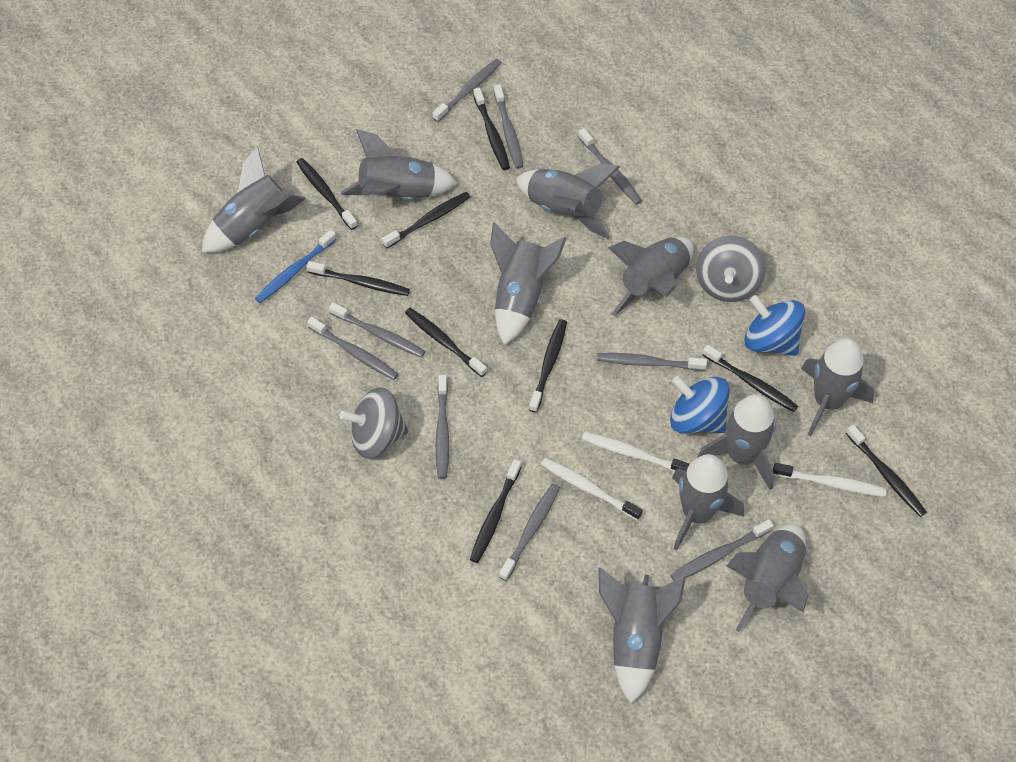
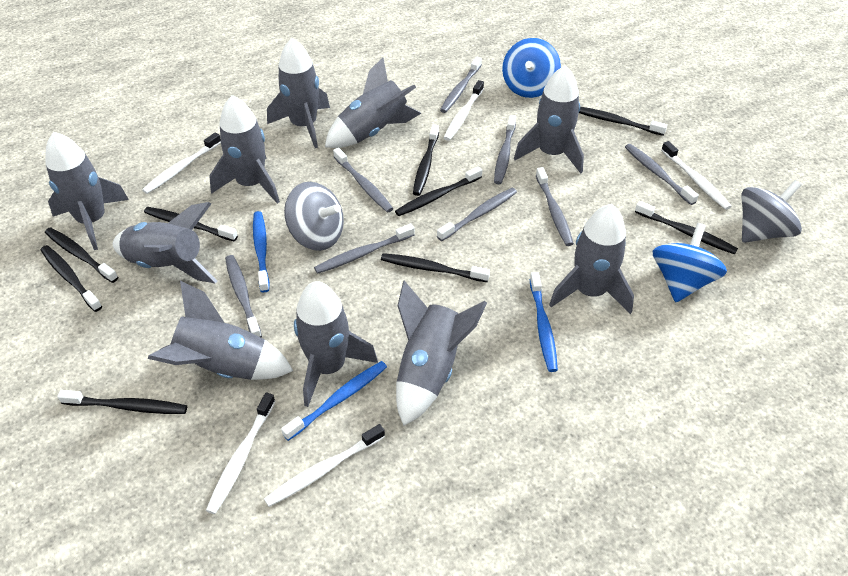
blue toothbrush: 1 -> 3
grey toothbrush: 9 -> 8
white toothbrush: 3 -> 5

